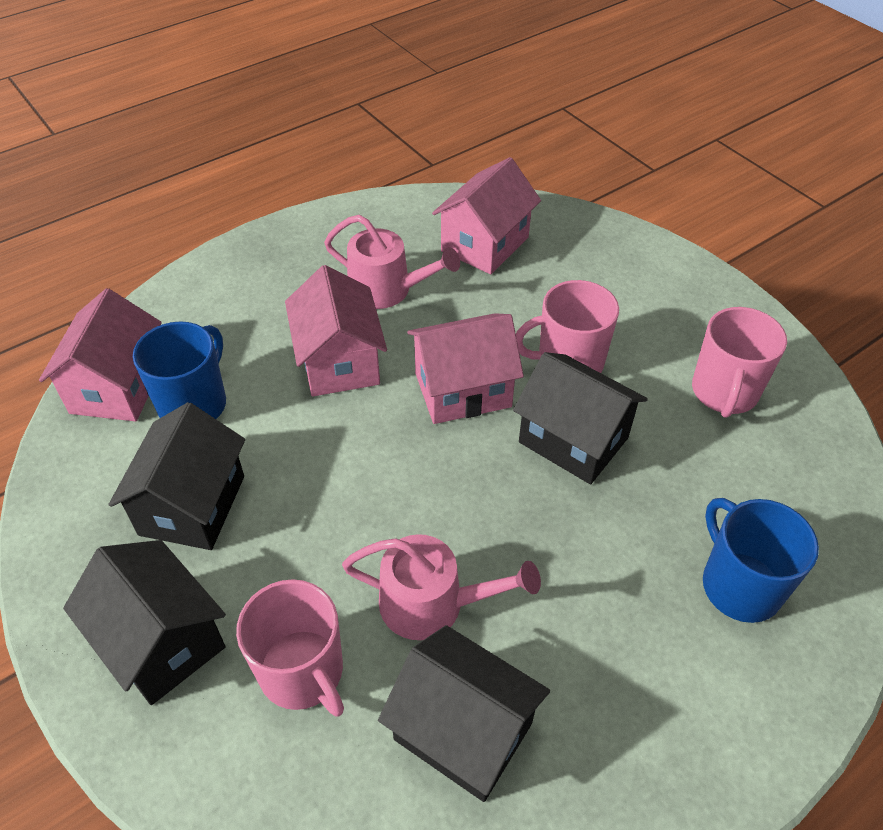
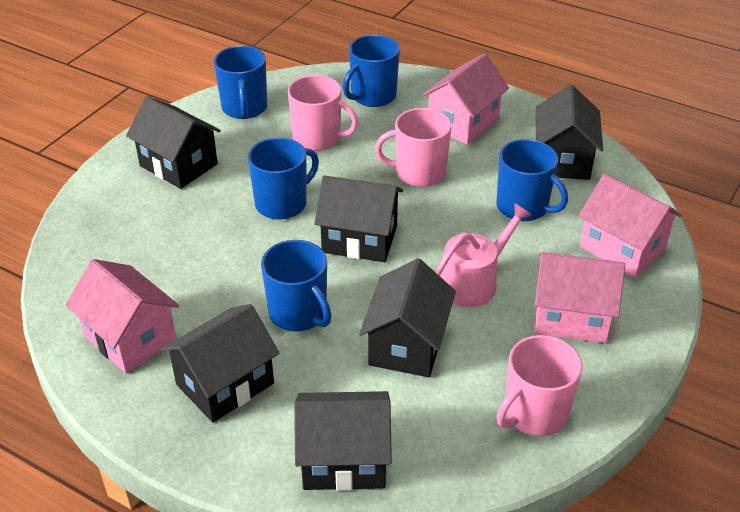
black house: 4 -> 6
blue mug: 2 -> 5
pink watering can: 2 -> 1

